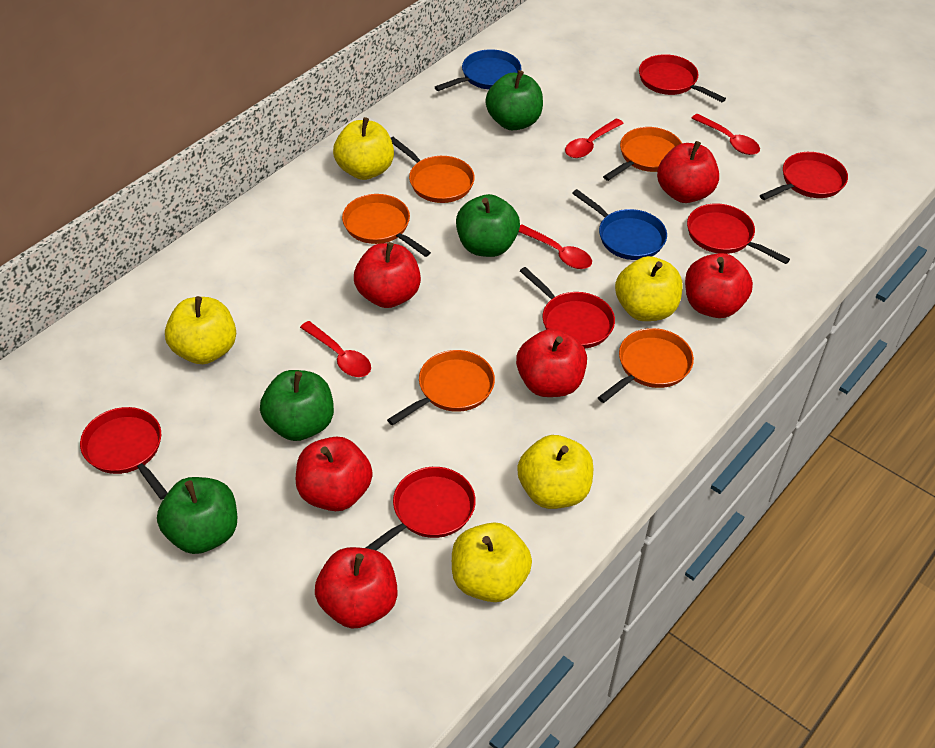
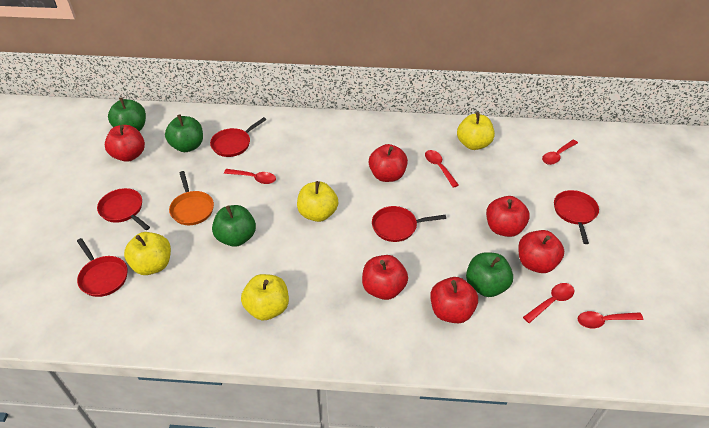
blue pan: 2 -> 0
orange pan: 5 -> 1
red pan: 6 -> 5
red spoon: 4 -> 5
yellow apple: 5 -> 4

